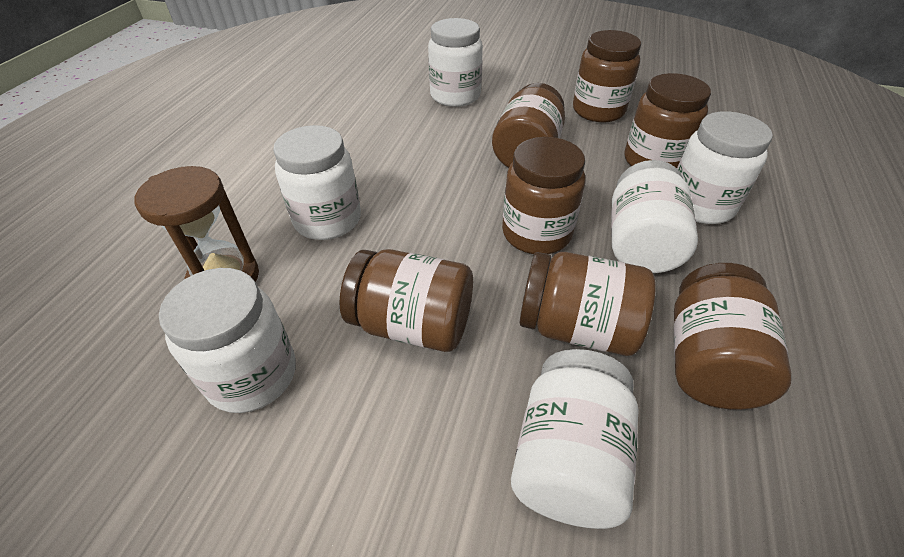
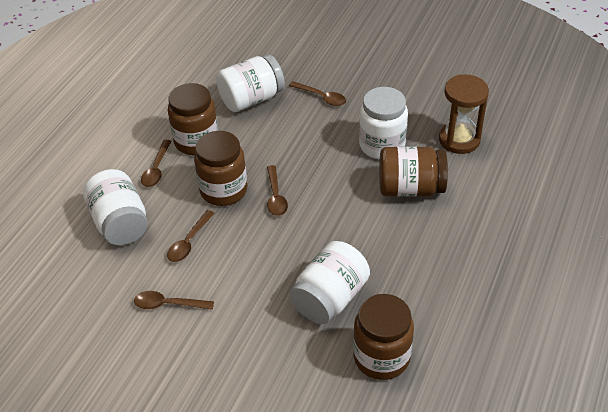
brown jar: 7 -> 4
brown spoon: 0 -> 5
white jar: 6 -> 4

